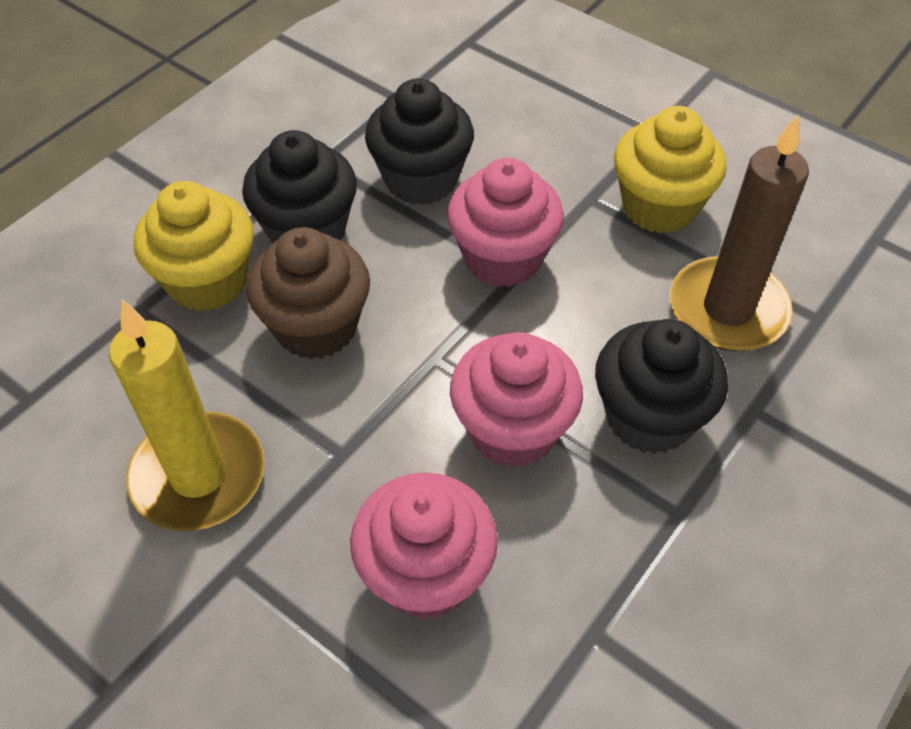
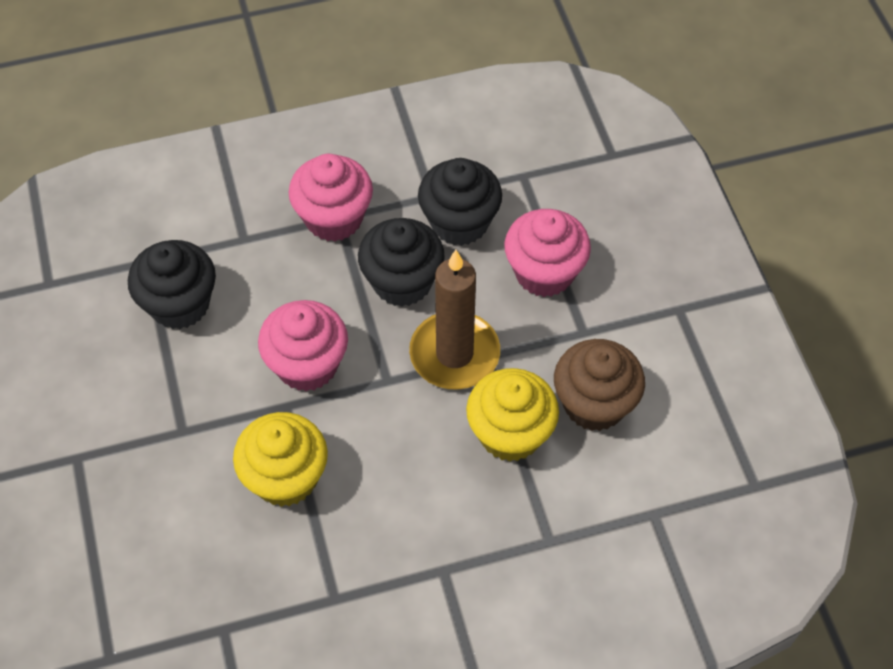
yellow candle: 1 -> 0

